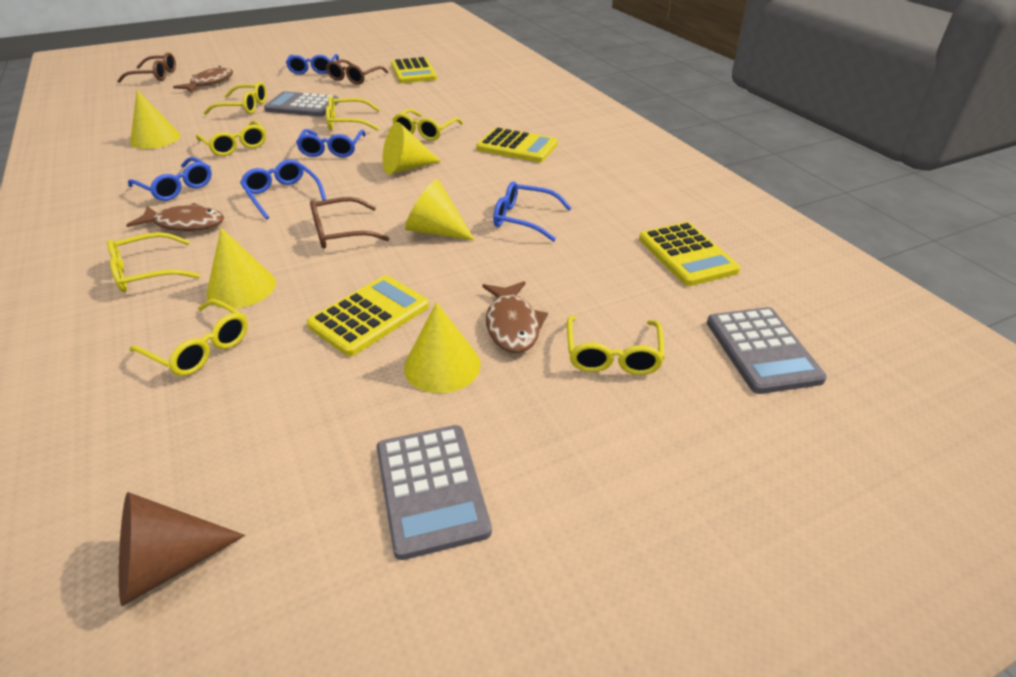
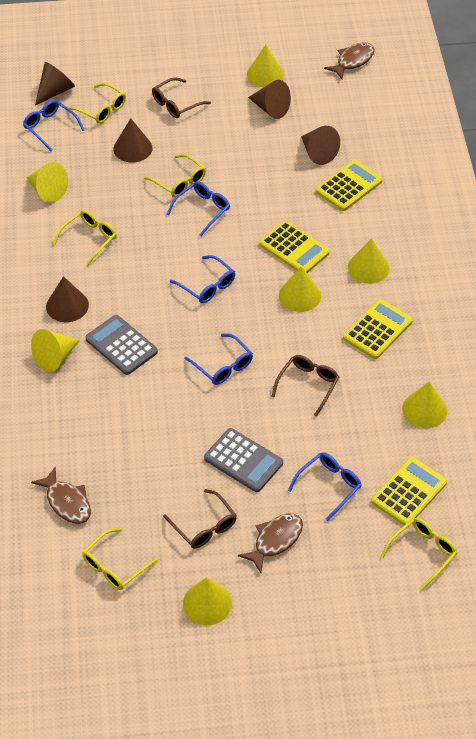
brown cone: 1 -> 5
grey calculator: 3 -> 2
yellow cone: 5 -> 7
yellow glasses: 7 -> 5

